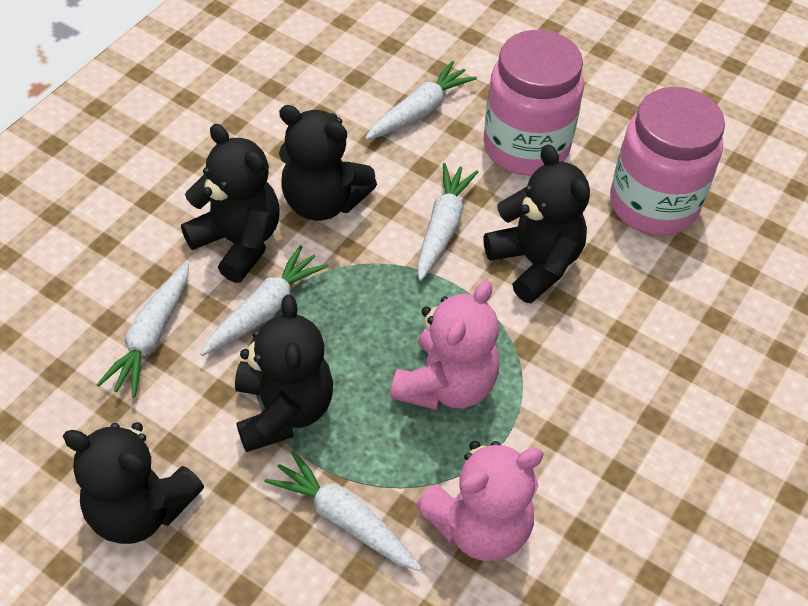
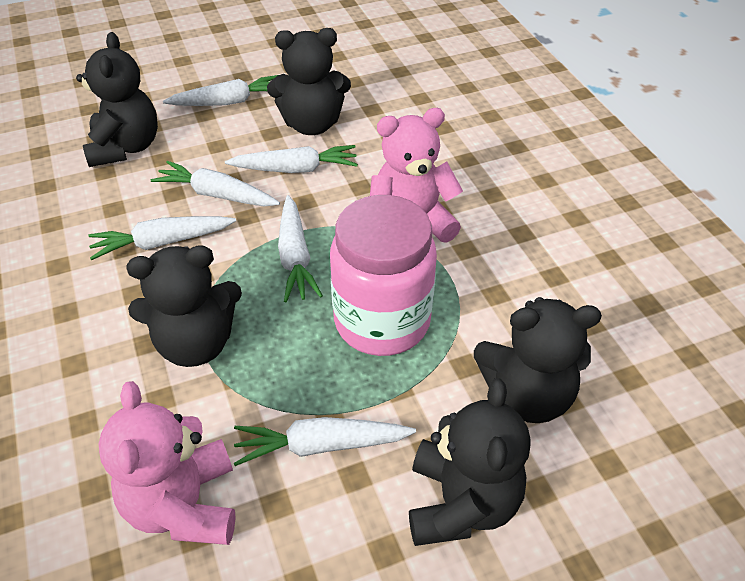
pink jar: 2 -> 1
white carrot: 5 -> 6

